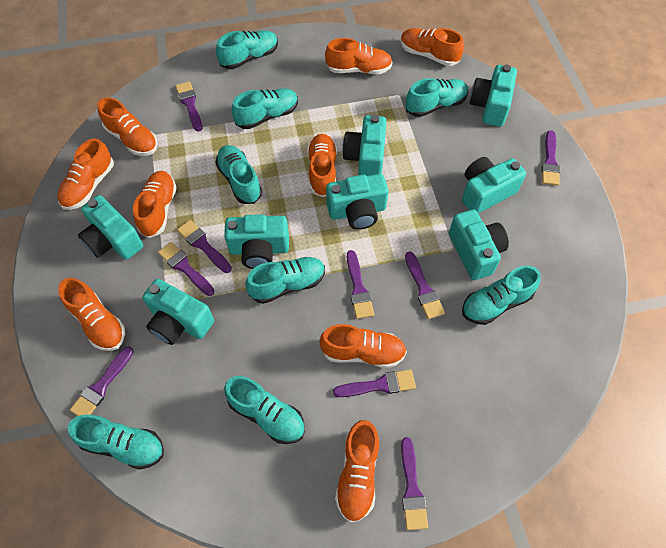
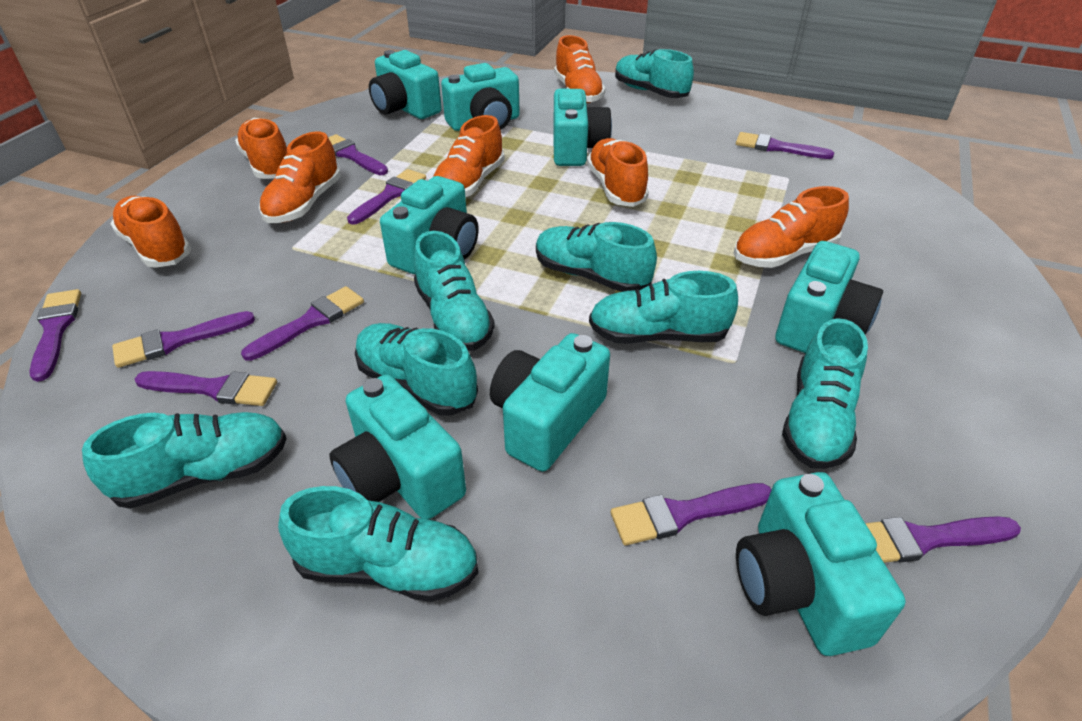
orange shoe: 9 -> 7

